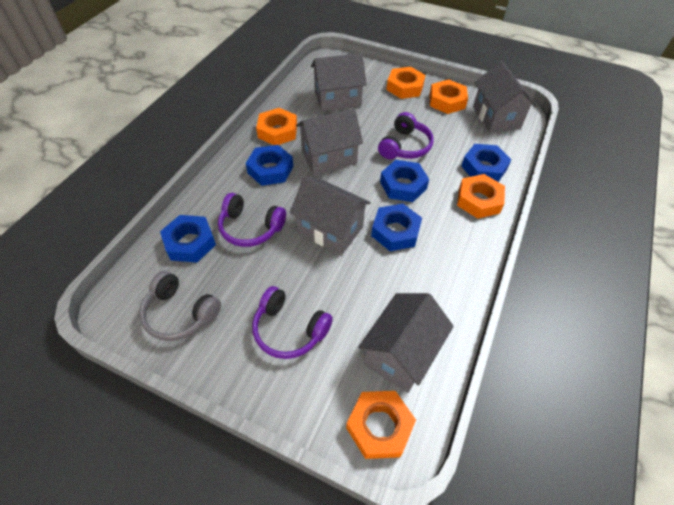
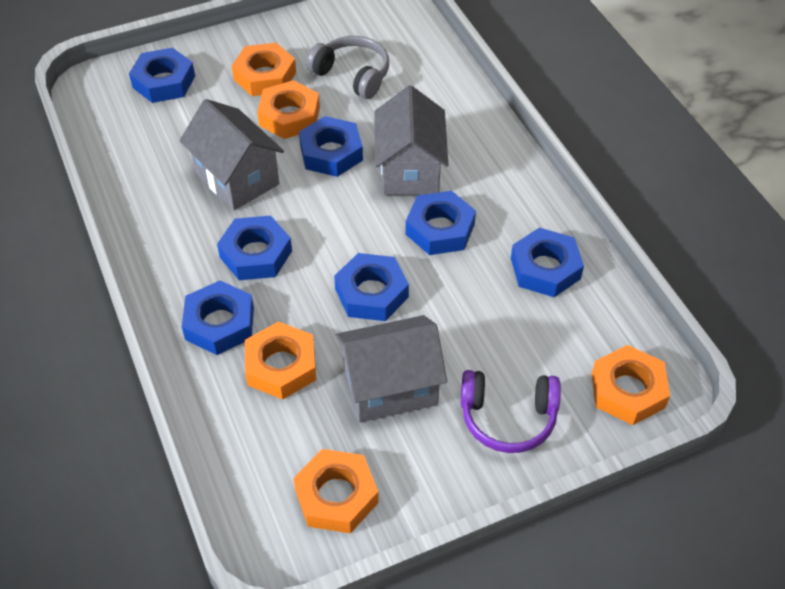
blue nut: 5 -> 7
grey house: 5 -> 3
purple headphones: 3 -> 1

